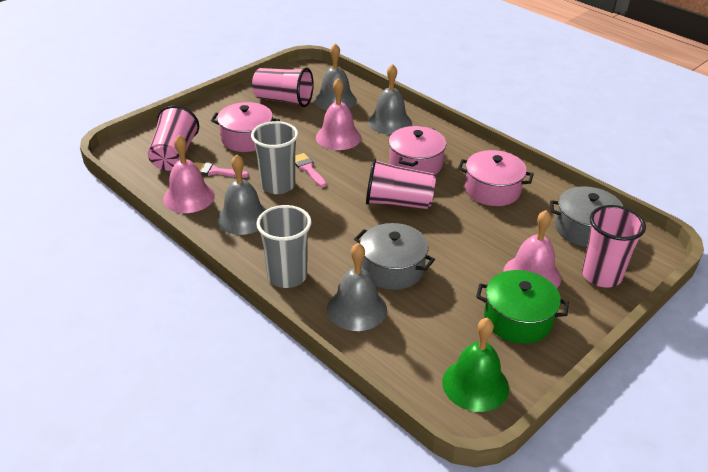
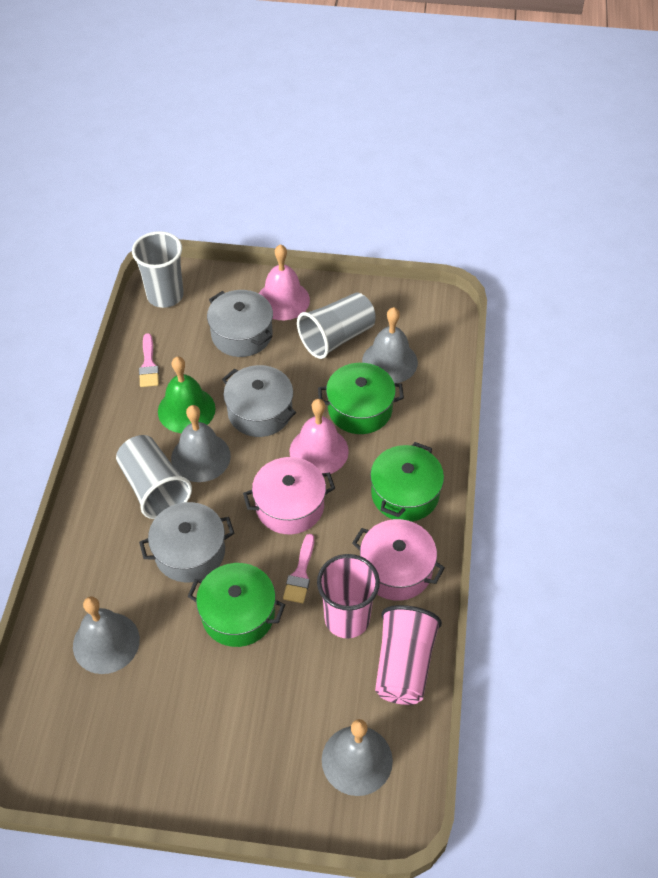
green pot: 1 -> 3
grey cup: 2 -> 3
grey pot: 2 -> 3
pink bell: 3 -> 2
pink cup: 4 -> 2
pink pot: 3 -> 2

